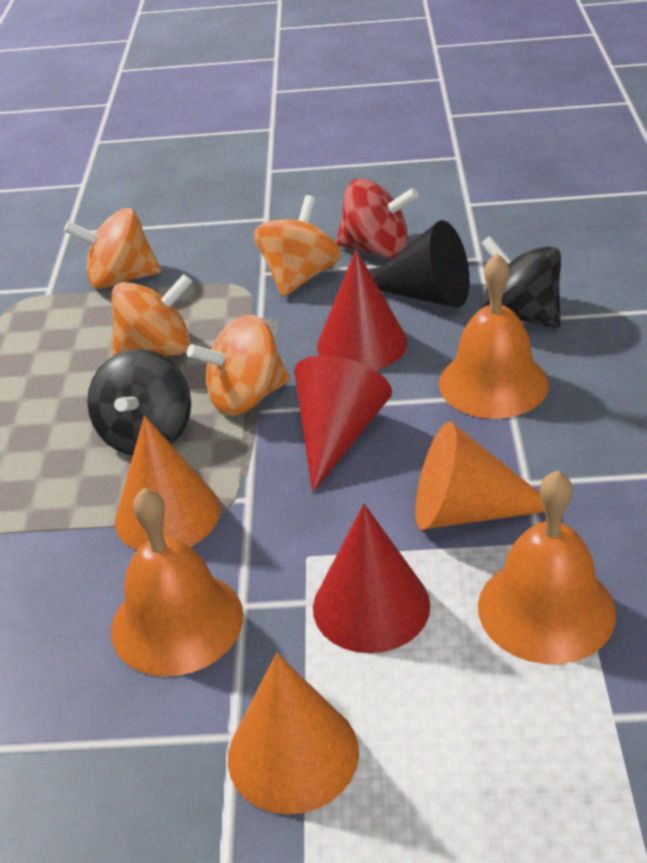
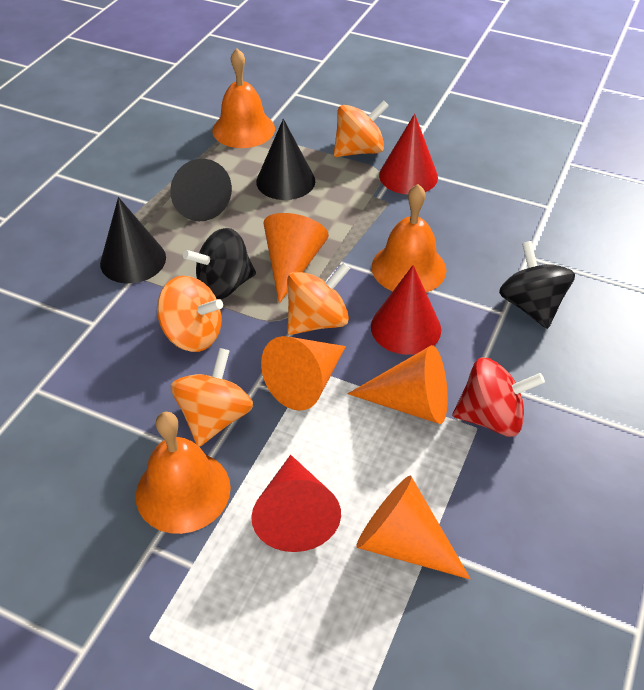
black cone: 1 -> 3
orange cone: 3 -> 4

